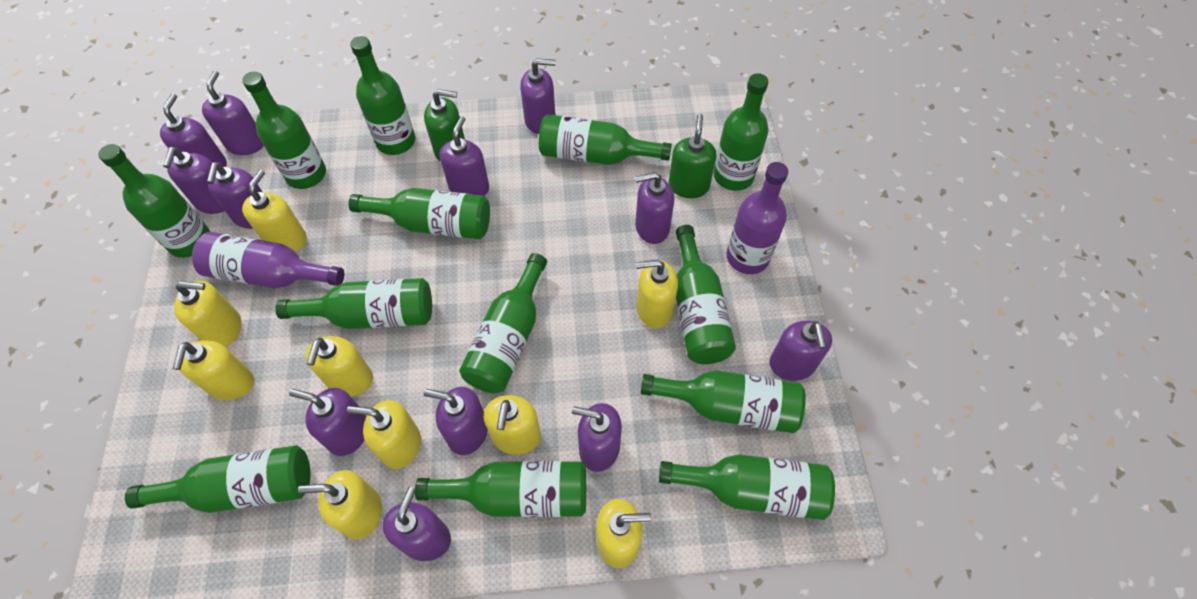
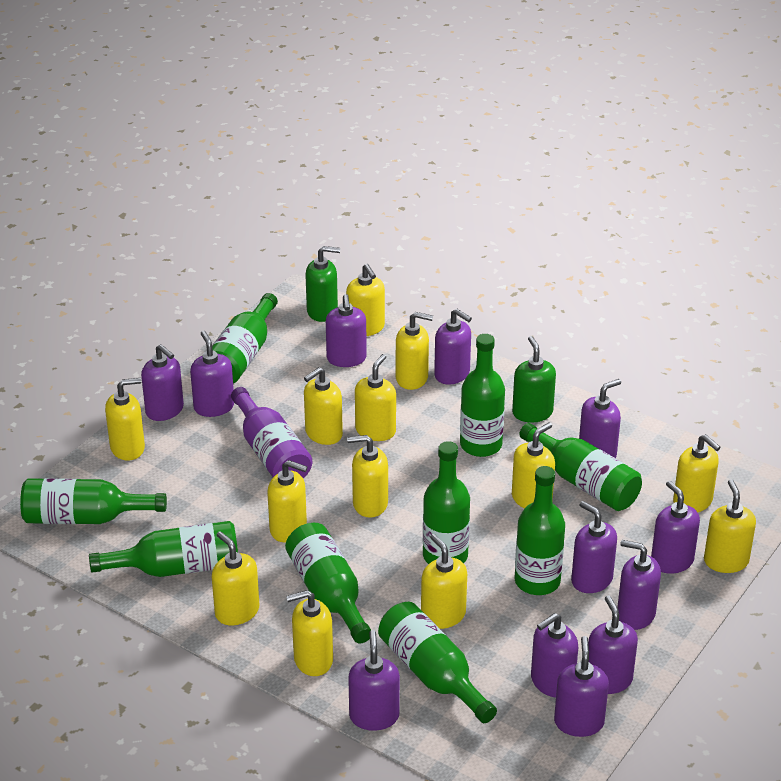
green bottle: 13 -> 9
purple bottle: 2 -> 1
yellow soap dispenser: 9 -> 13

